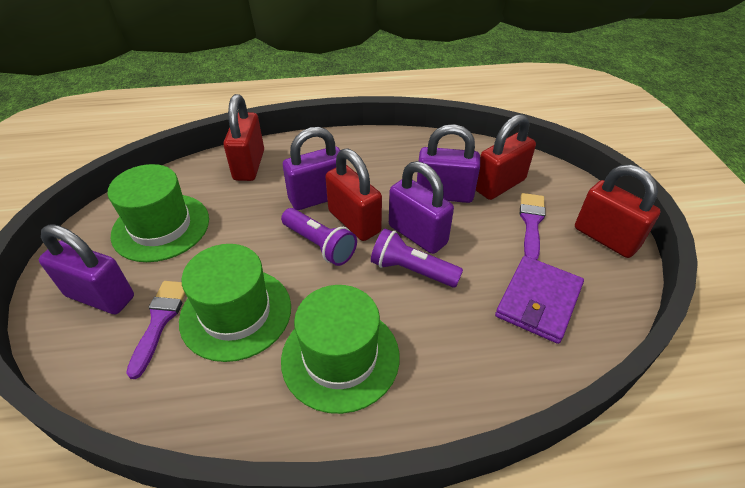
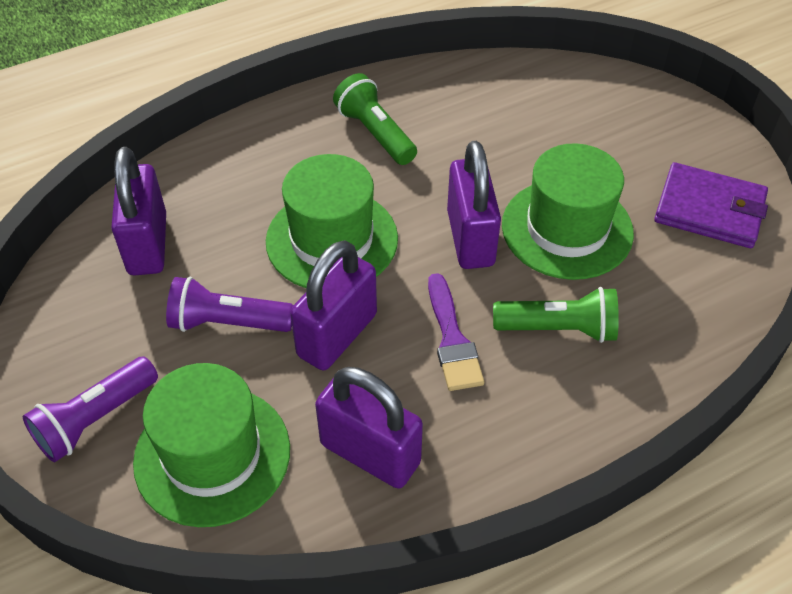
green flashlight: 0 -> 2
purple brush: 2 -> 1
red padlock: 4 -> 0

